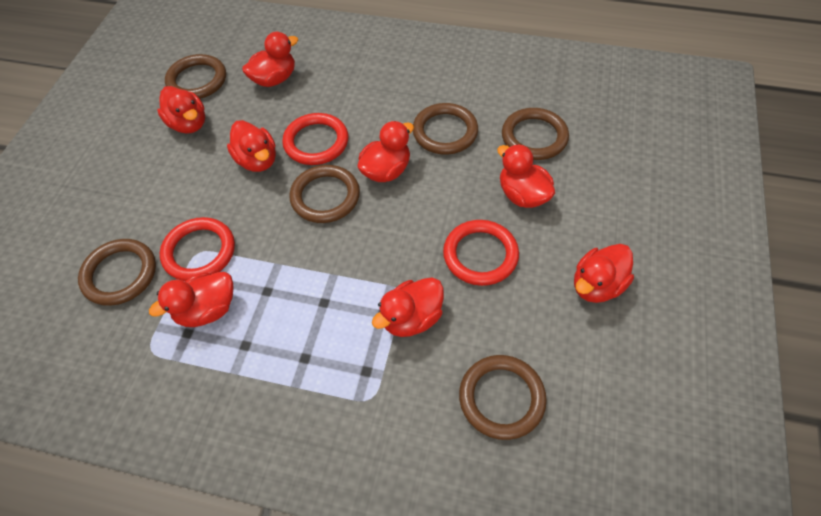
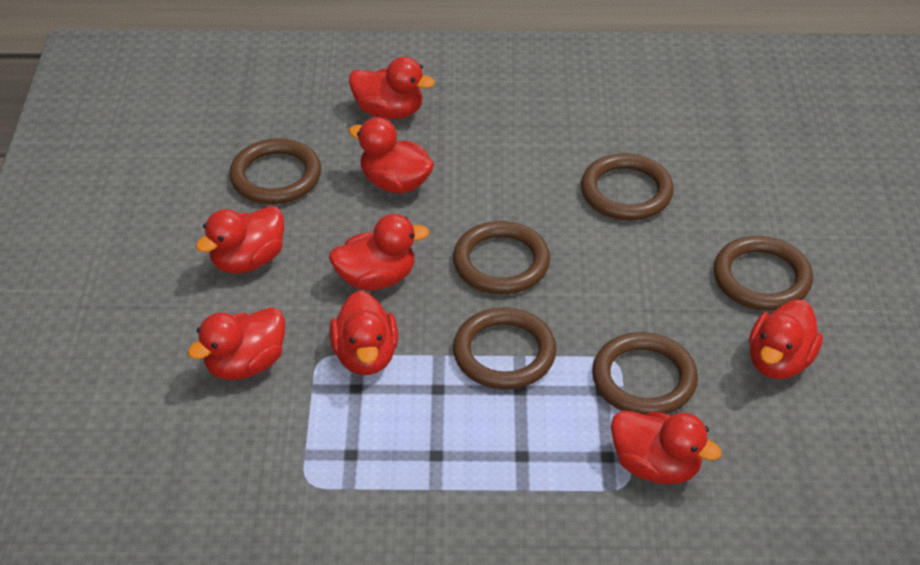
red ring: 3 -> 0

